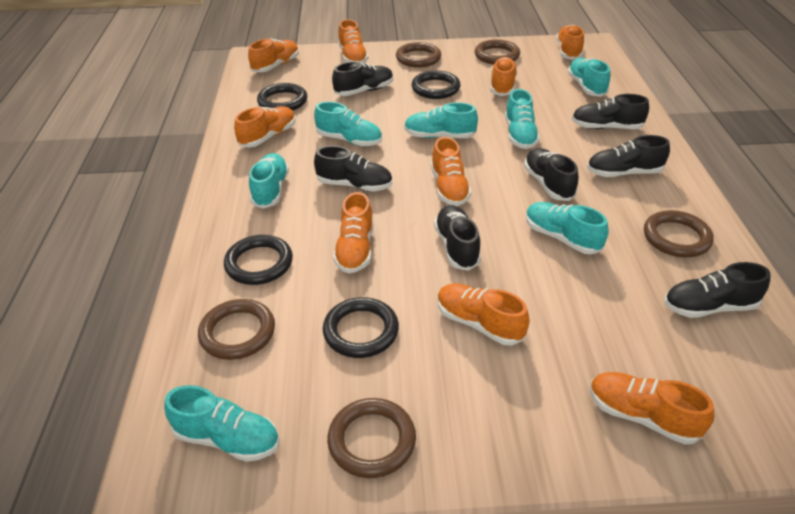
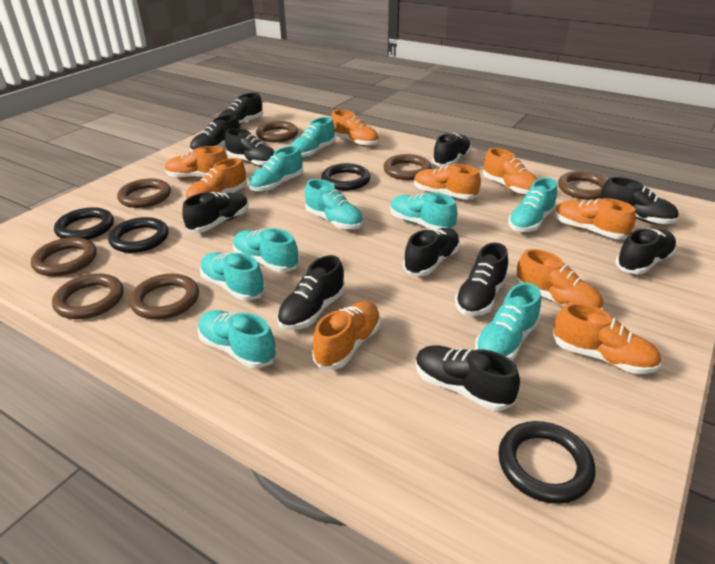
black shoe: 7 -> 11
brown ring: 5 -> 7
turquoise shoe: 7 -> 9

